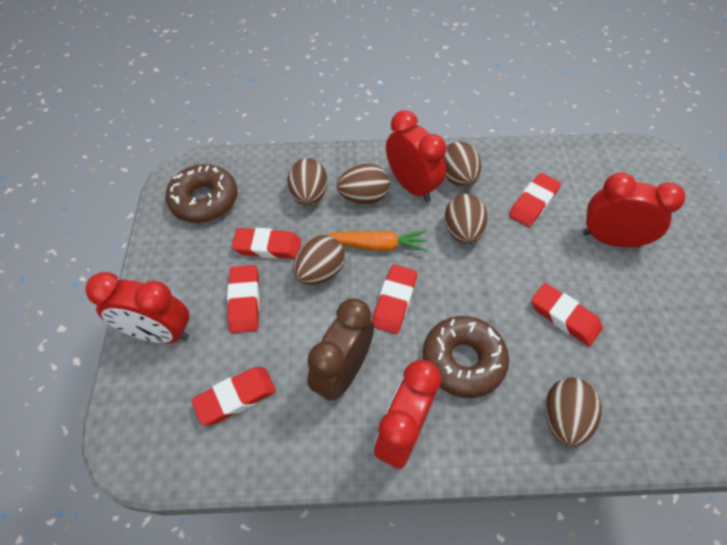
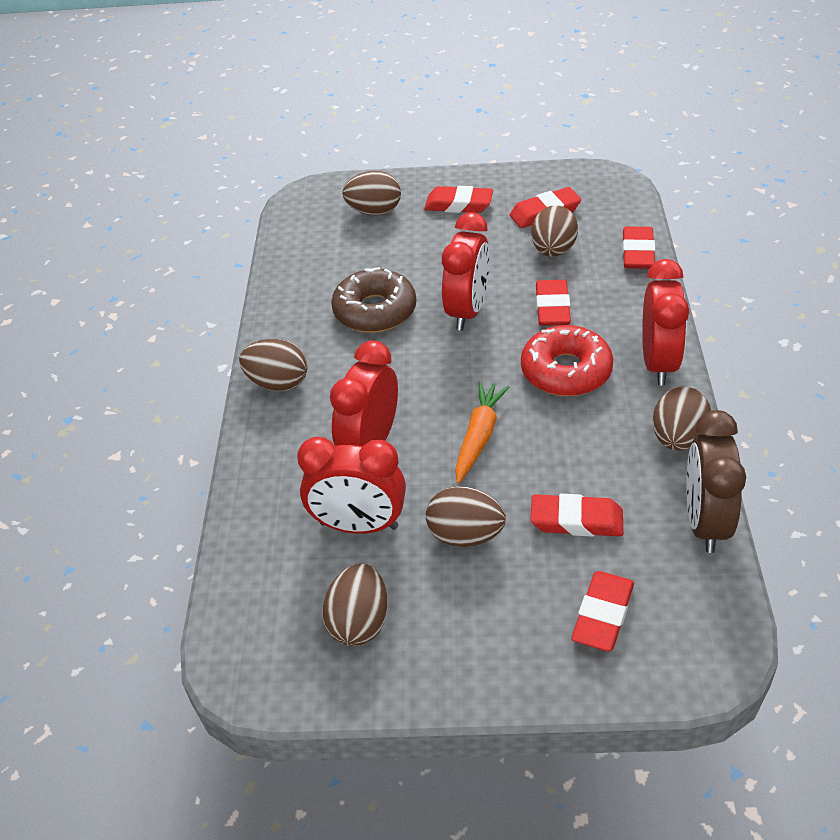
brown donut: 2 -> 1
red donut: 0 -> 1

